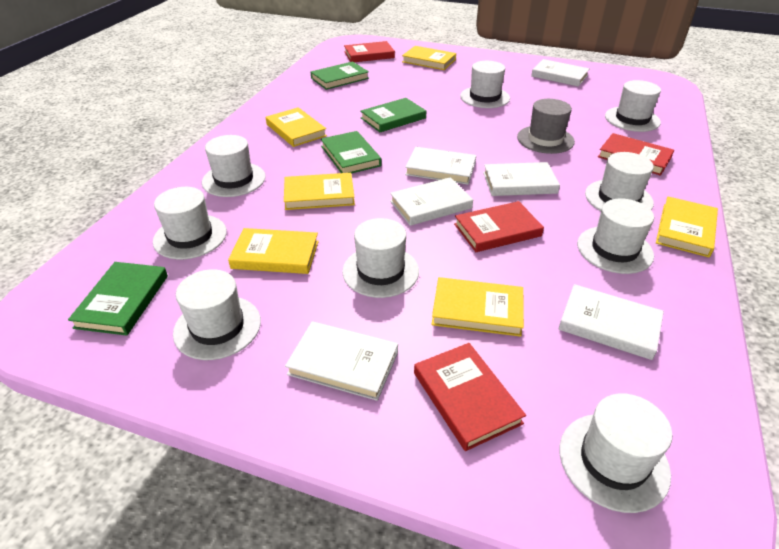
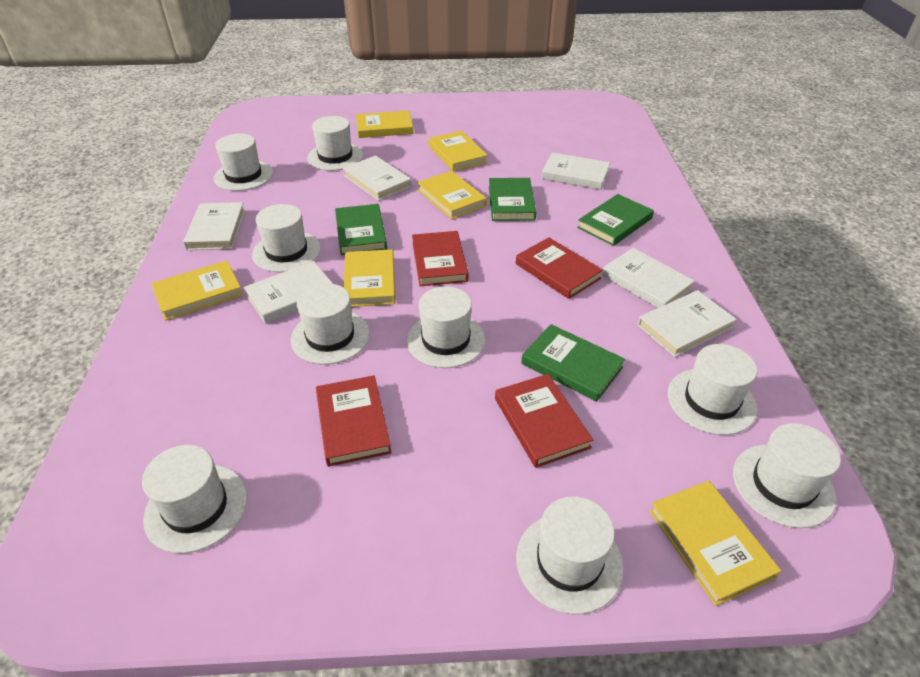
grey hat: 1 -> 0

